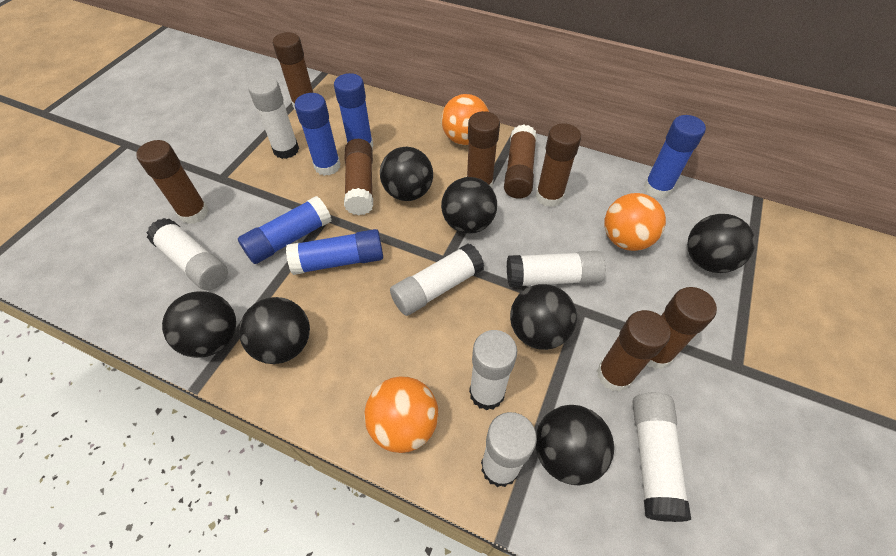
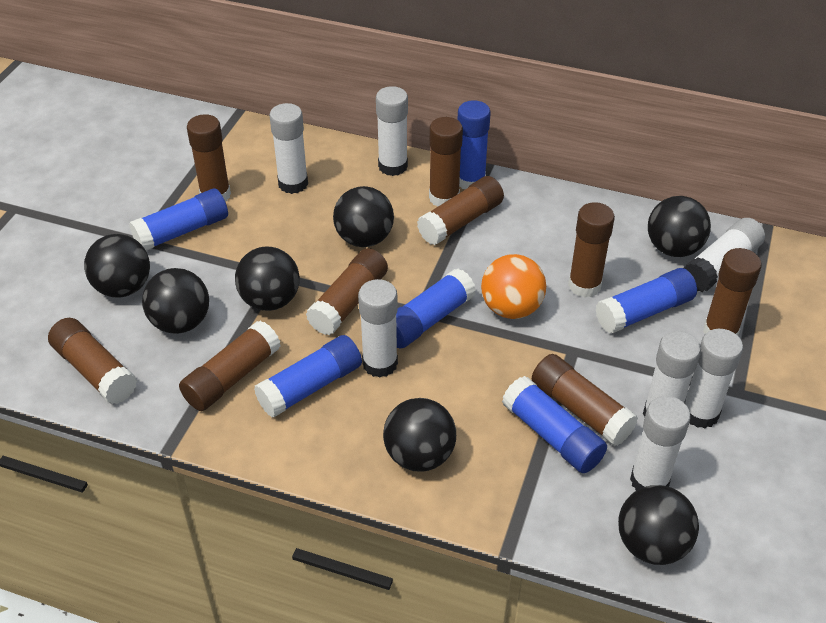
blue glue stick: 5 -> 6
brown glue stick: 8 -> 9
orange ball: 3 -> 1

